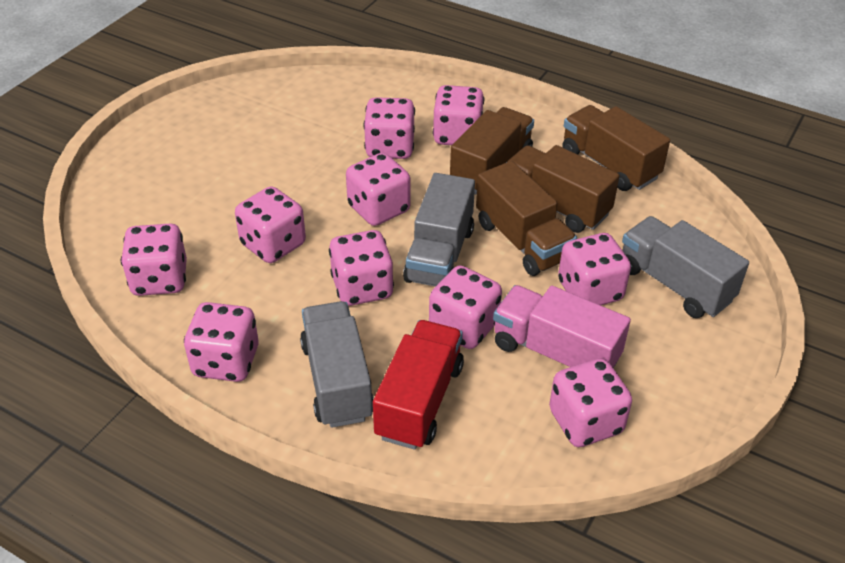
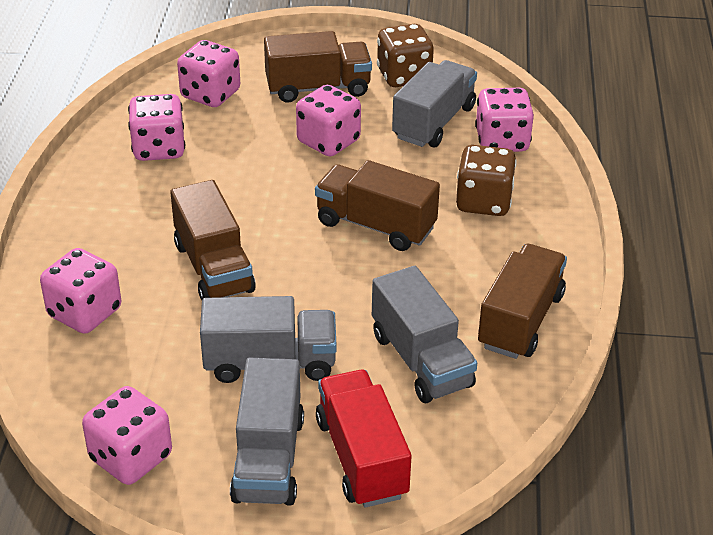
brown dice: 0 -> 2
grey truck: 3 -> 4
pink dice: 10 -> 6
pink truck: 1 -> 0

